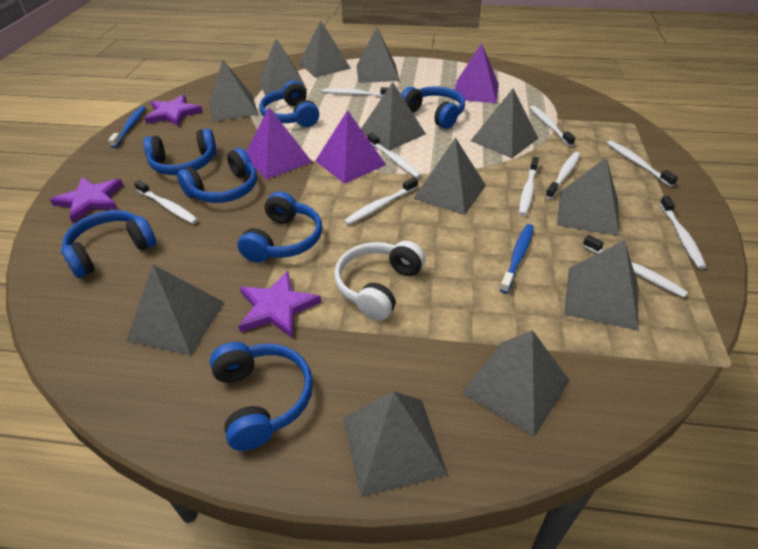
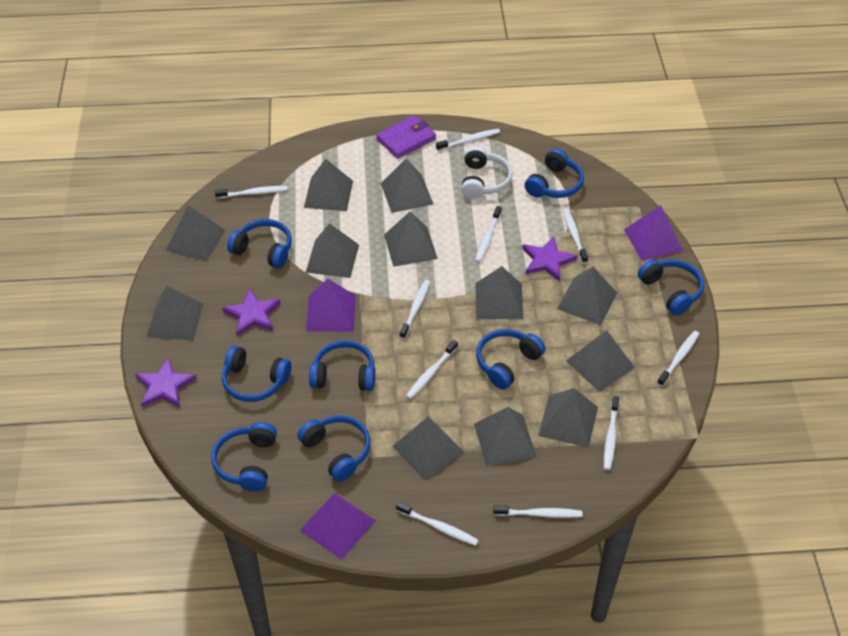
blue headphones: 7 -> 8
blue toothbrush: 2 -> 0
purple wallet: 0 -> 1

